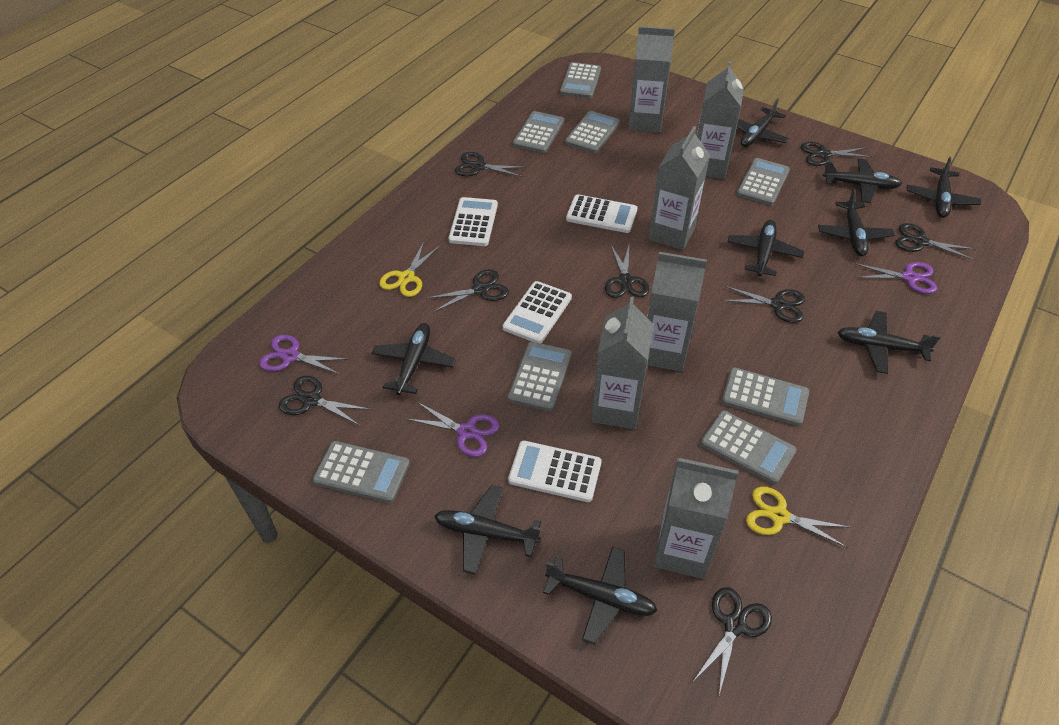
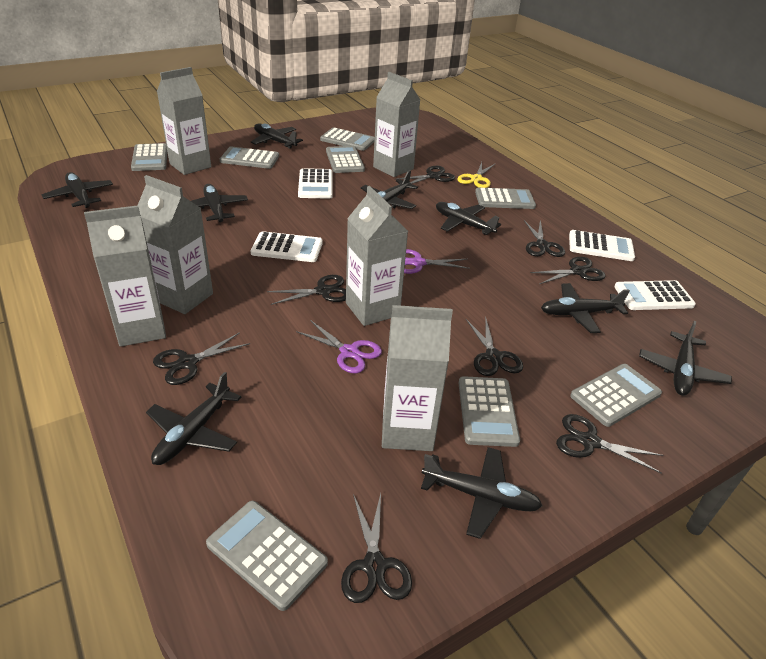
purple scissors: 3 -> 2
yellow scissors: 2 -> 1

